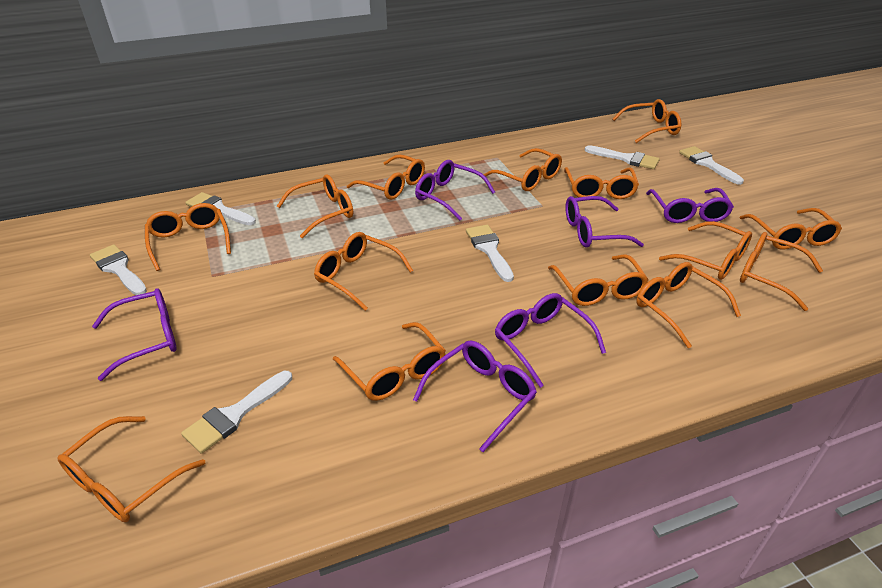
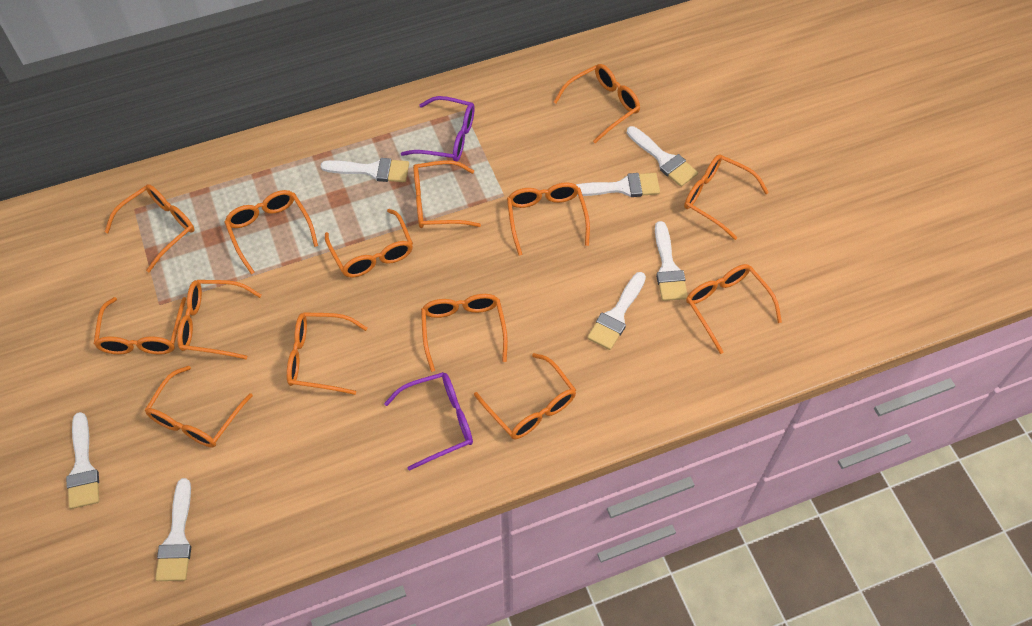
purple glasses: 6 -> 2
white brush: 6 -> 7

